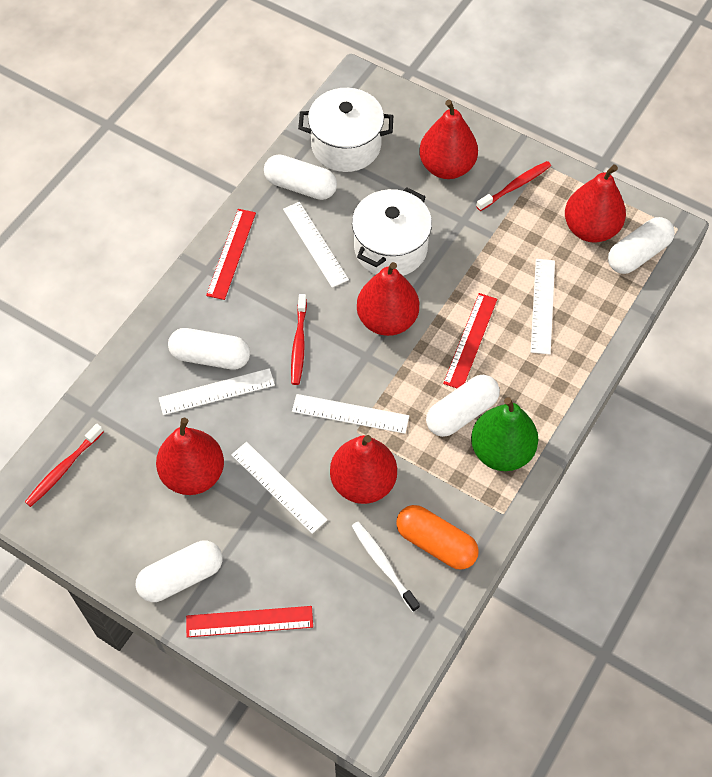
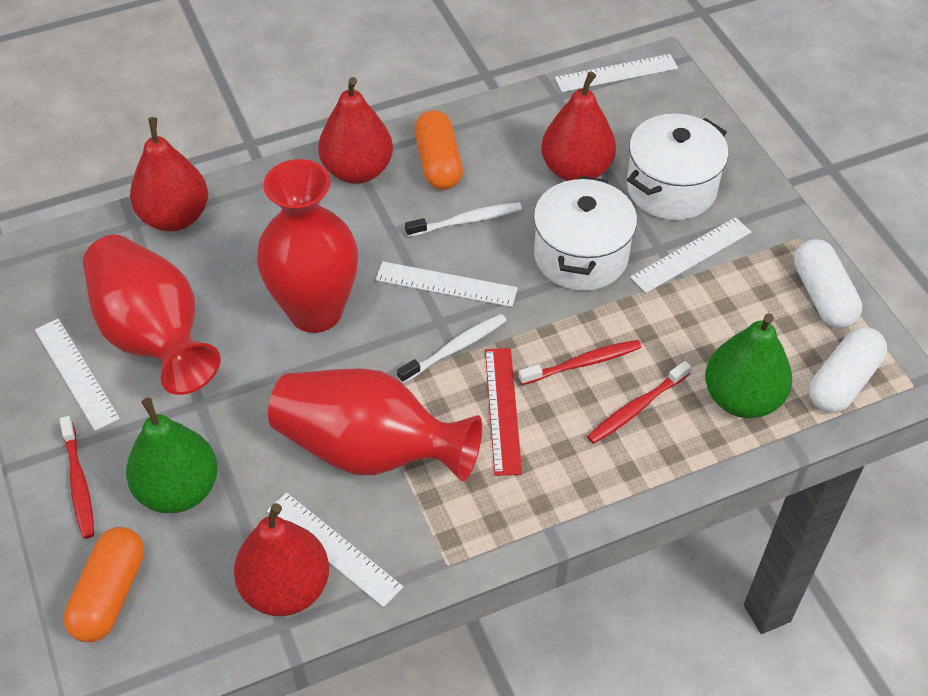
green pear: 1 -> 2
orange capsule: 1 -> 2
red pear: 5 -> 4
red ruler: 3 -> 1
red vase: 0 -> 3
white capsule: 5 -> 2
white toothbrush: 1 -> 2

